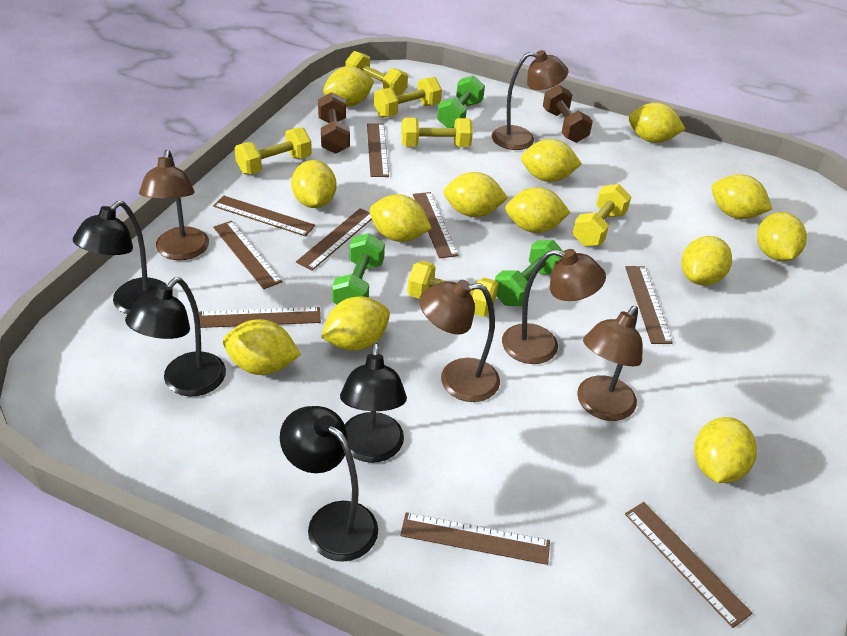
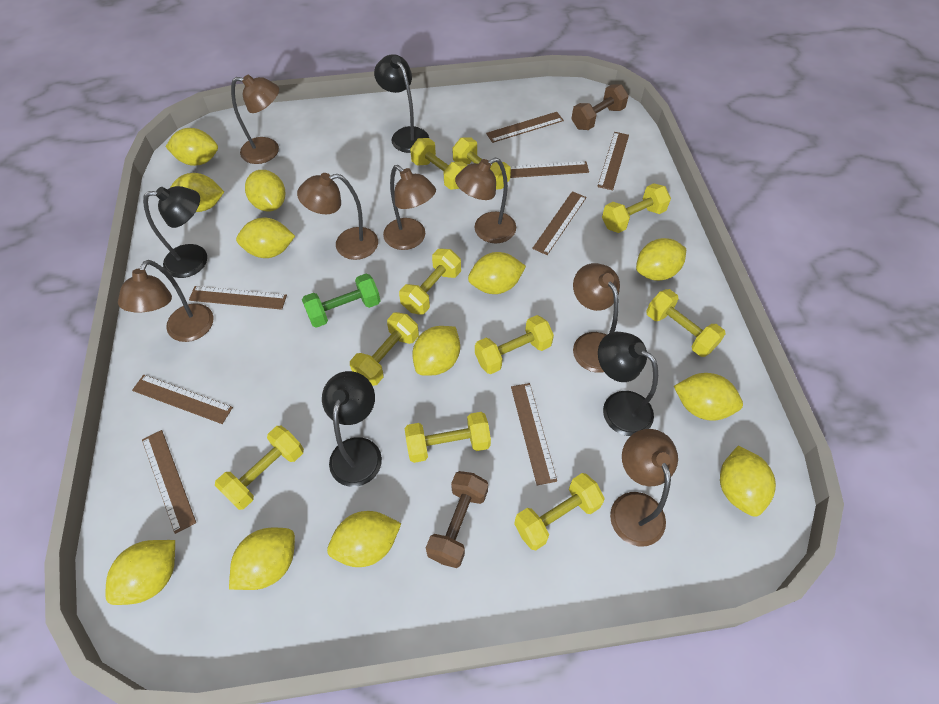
brown lamp: 5 -> 7
brown ruler: 9 -> 8
green dumbbell: 3 -> 1
yellow dumbbell: 6 -> 10
yellow lemon: 13 -> 12

